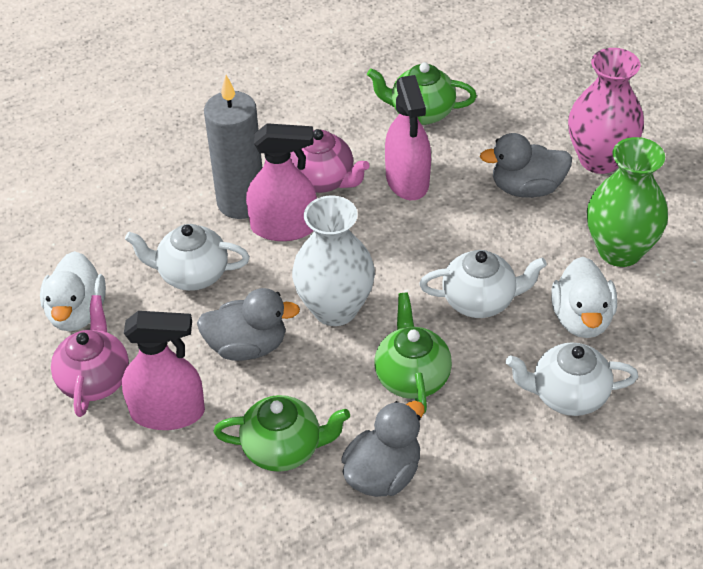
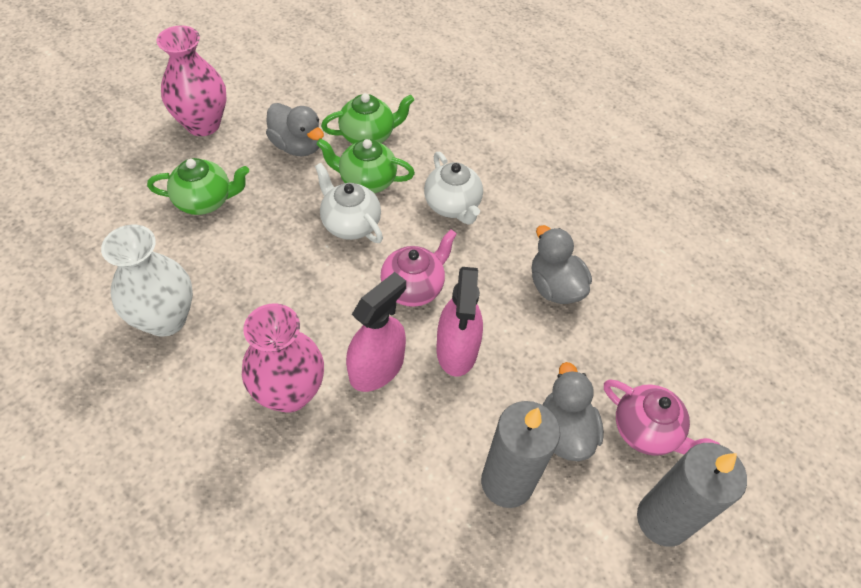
green vase: 1 -> 0
grey candle: 1 -> 2
pink spray bottle: 3 -> 2
pink vase: 1 -> 2
white duck: 2 -> 0
white teapot: 3 -> 2

